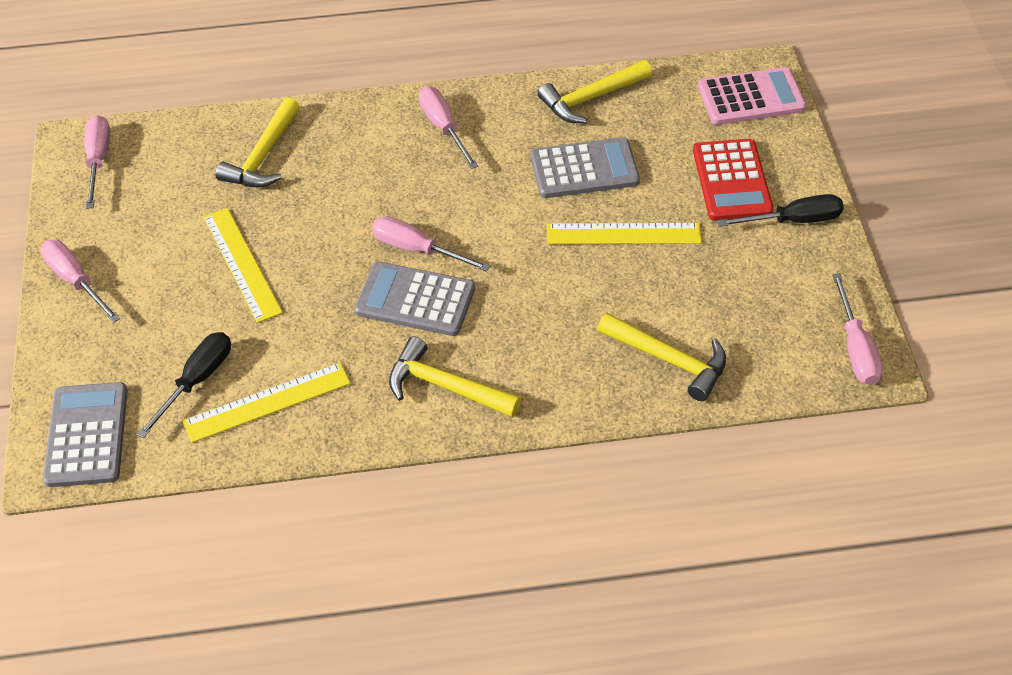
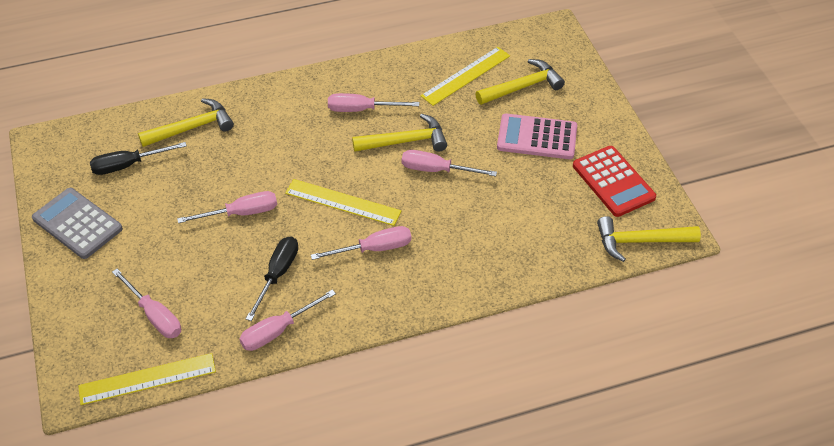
grey calculator: 3 -> 1
pink screwdriver: 5 -> 6

